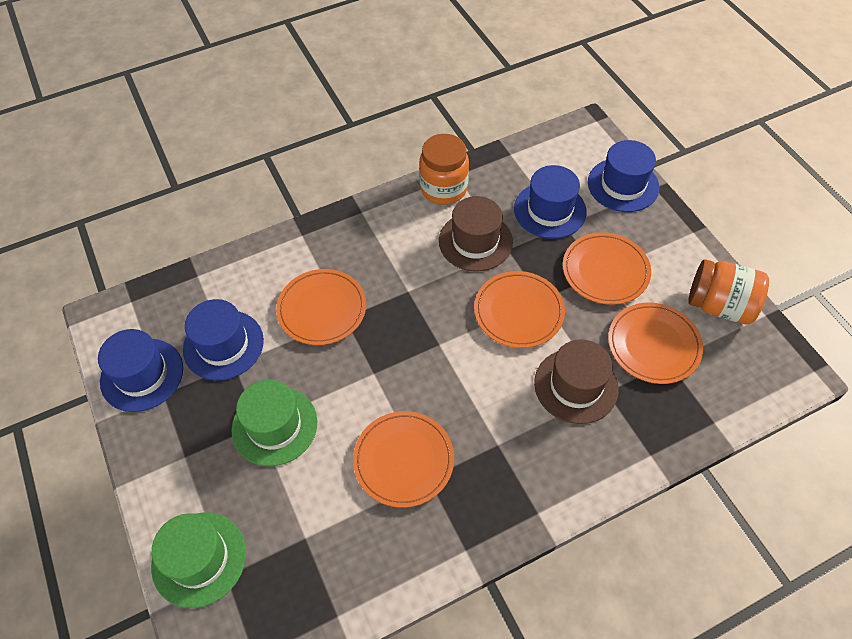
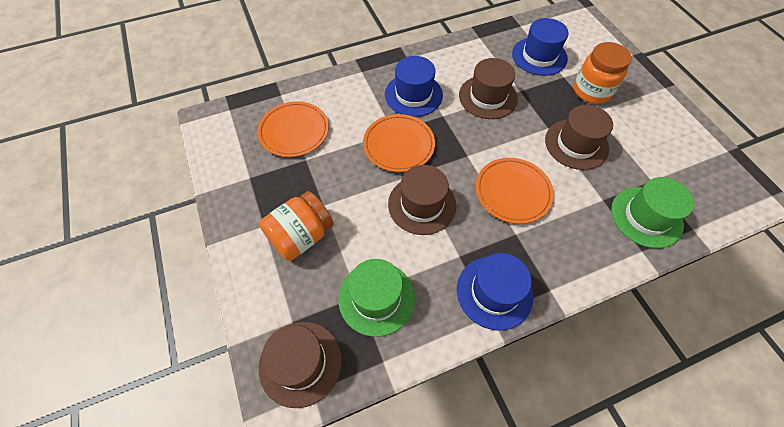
blue hat: 4 -> 3
brown hat: 2 -> 4
orange plate: 5 -> 3

